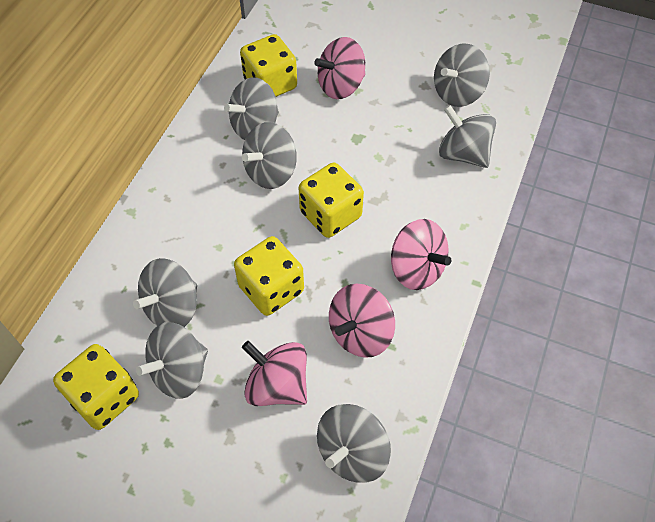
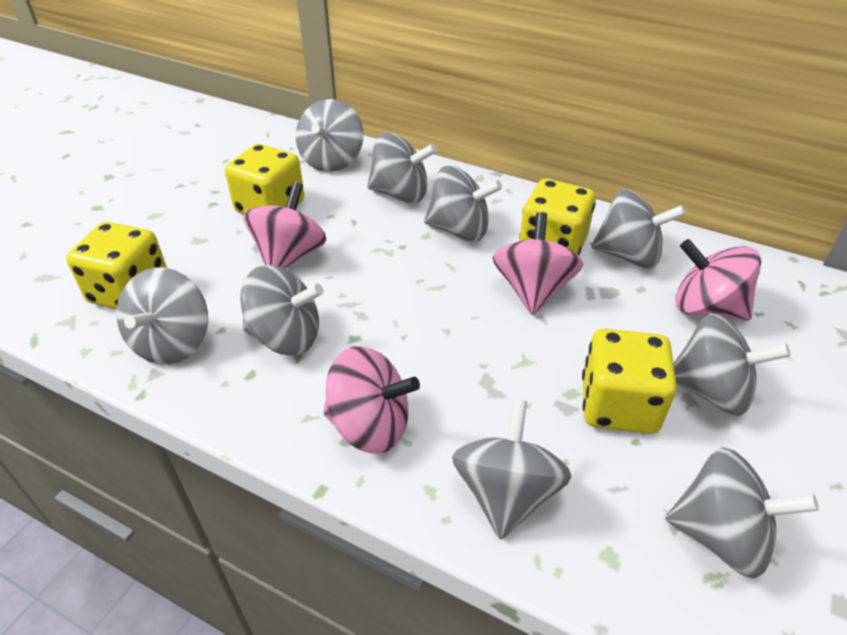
grey spinning top: 7 -> 9

